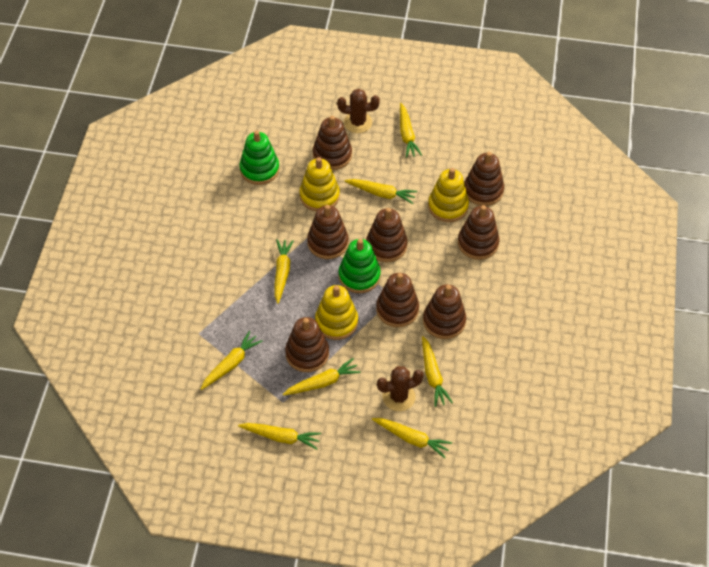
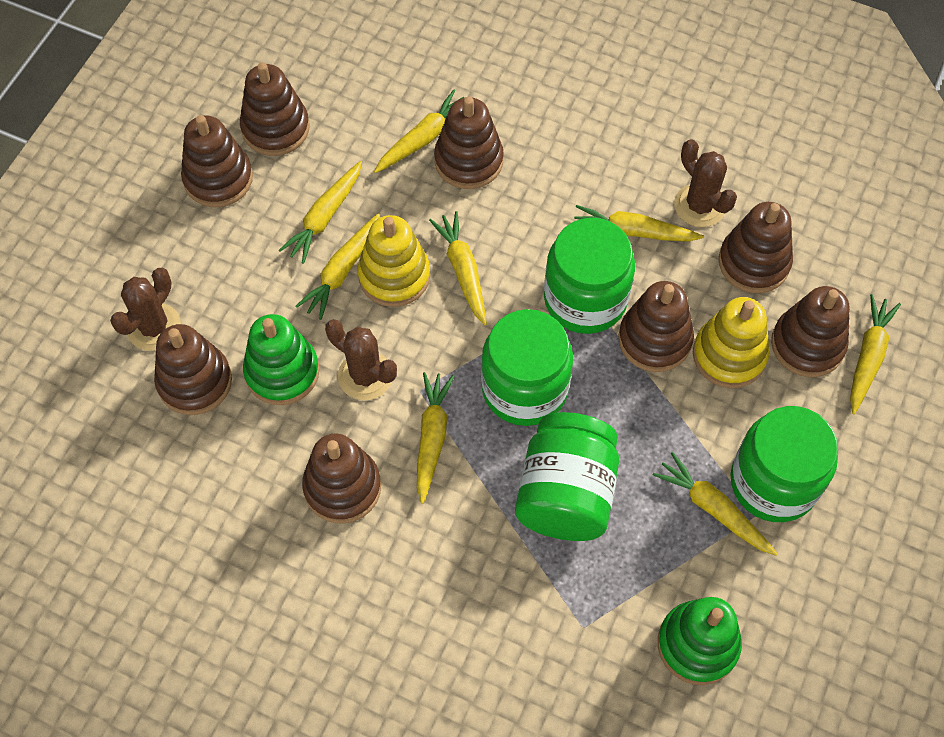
brown cactus: 2 -> 3
green jar: 0 -> 4
yellow stacking toy: 3 -> 2

